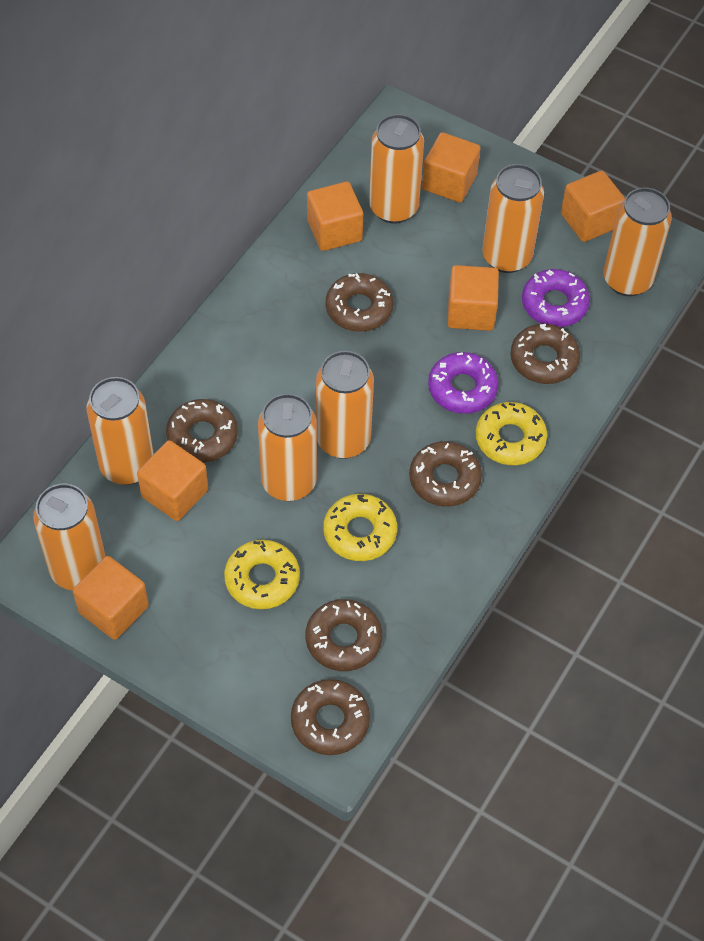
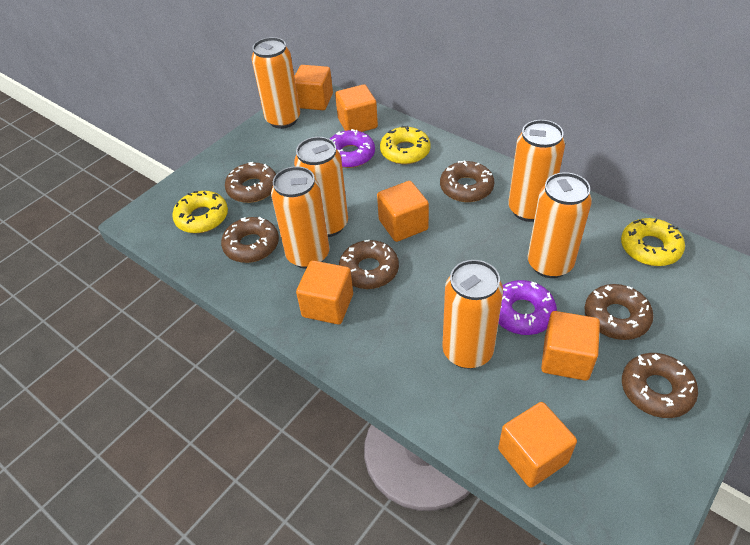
orange can: 7 -> 6

